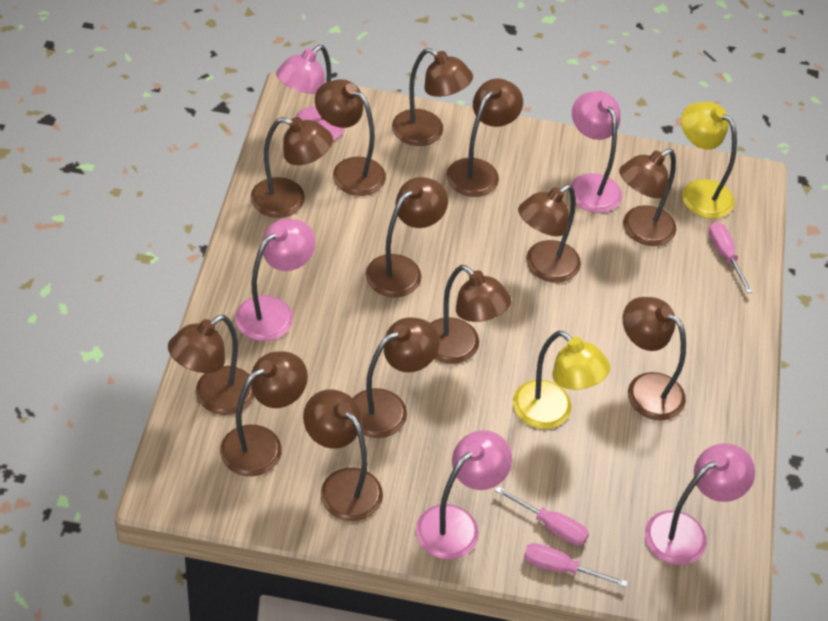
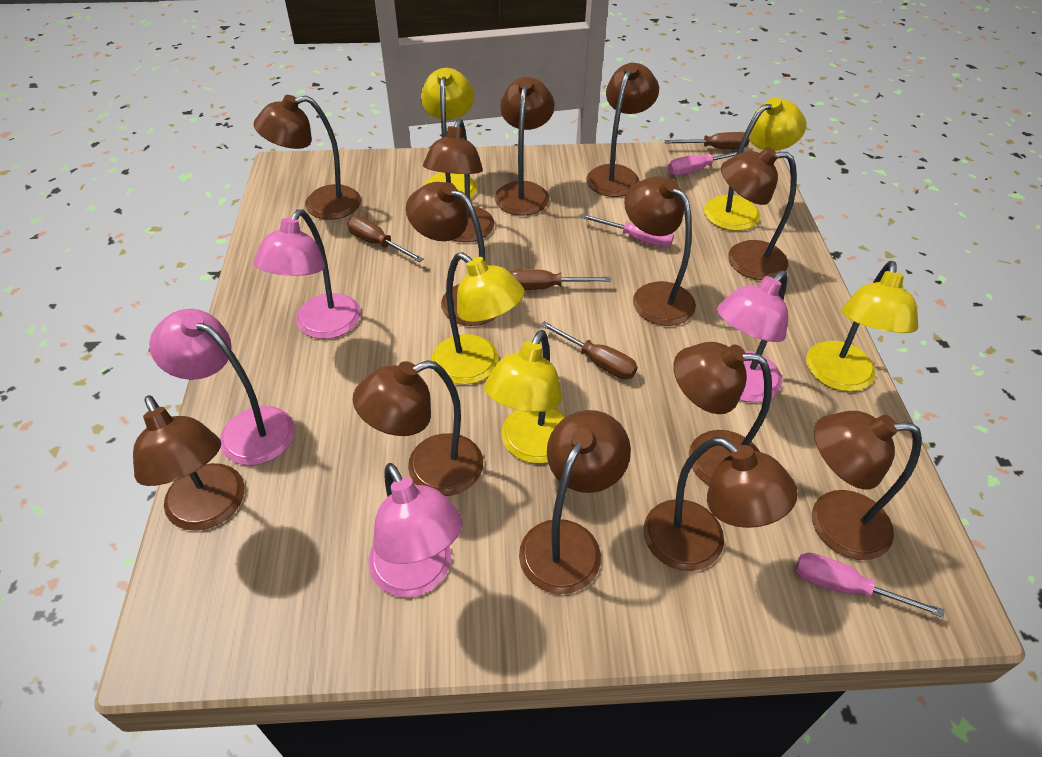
brown screwdriver: 0 -> 4
pink lamp: 5 -> 4
yellow lamp: 2 -> 5

